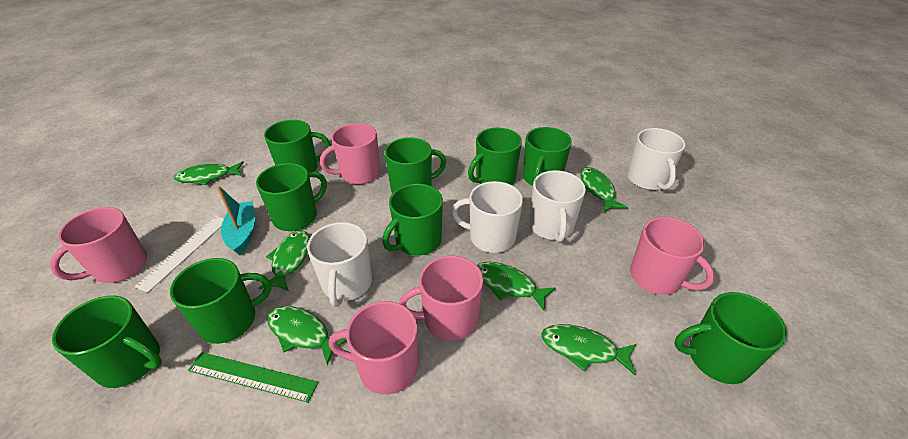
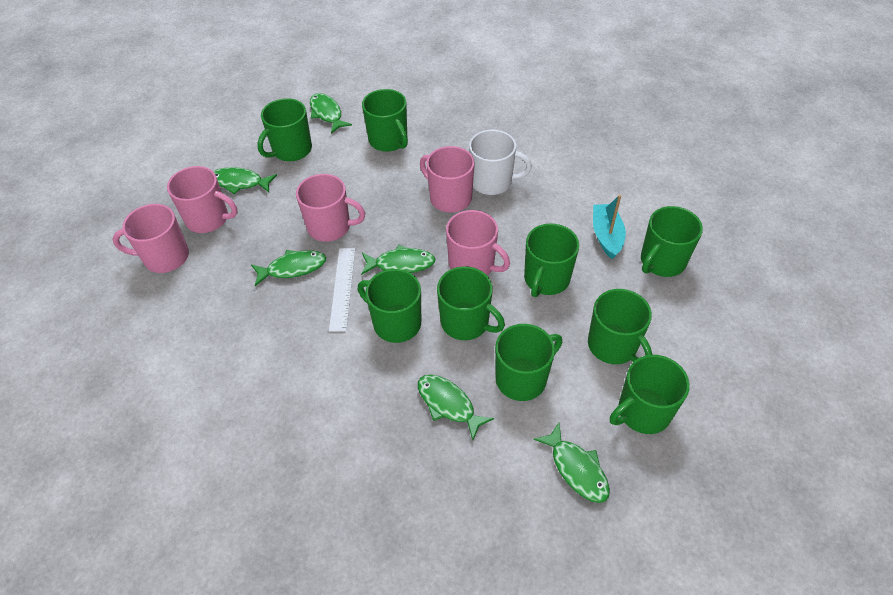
green ruler: 1 -> 0
white mug: 4 -> 1

